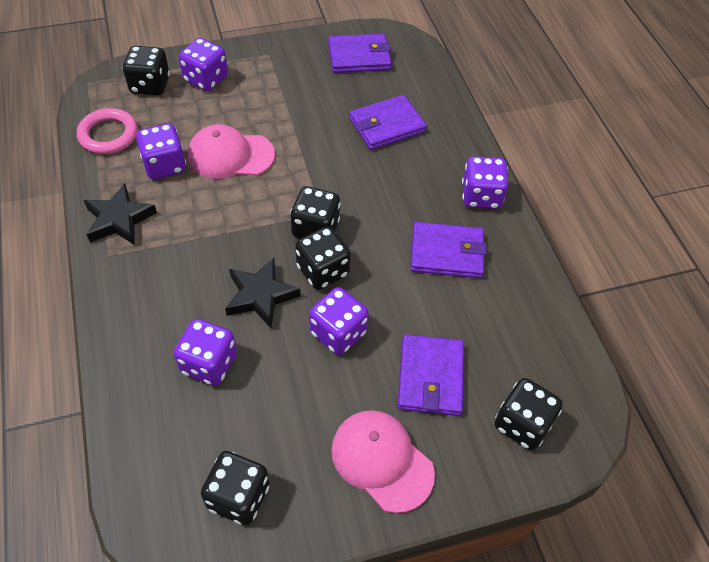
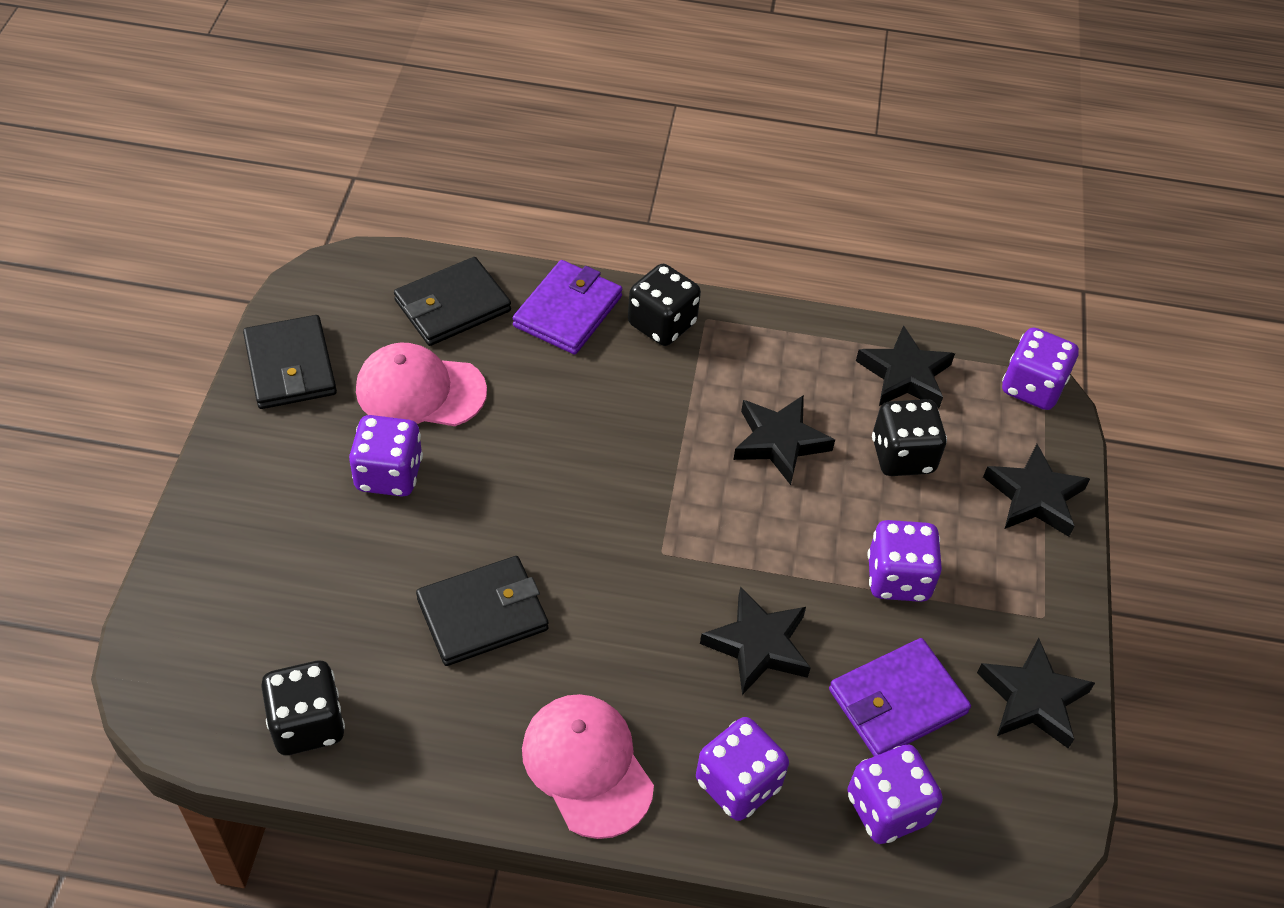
black dice: 5 -> 3
black star: 2 -> 5
black wallet: 0 -> 3
pink ring: 1 -> 0
purple wallet: 4 -> 2

